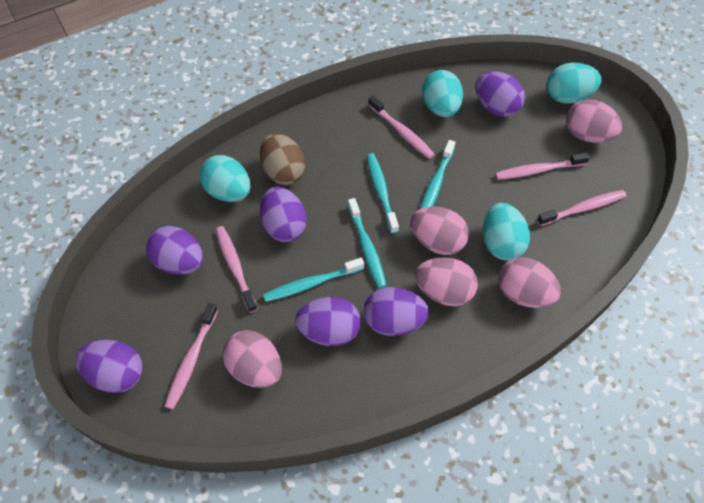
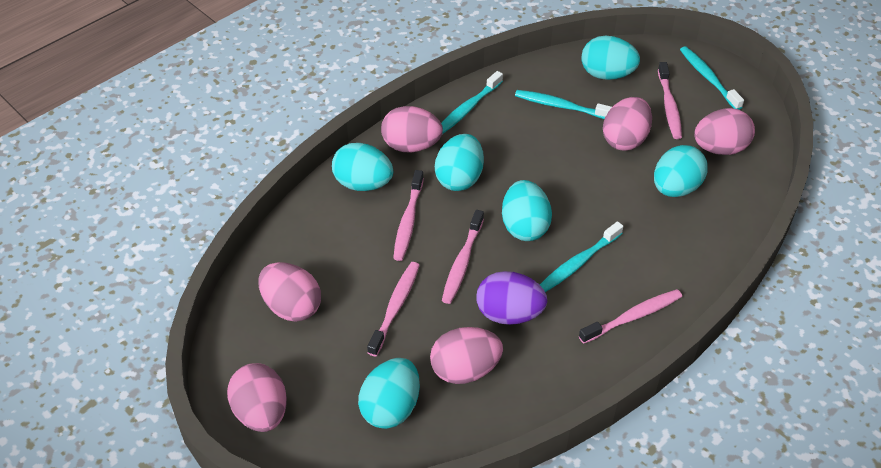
brown egg: 1 -> 0
pink egg: 5 -> 6
purple egg: 6 -> 1
turquoise egg: 4 -> 6

